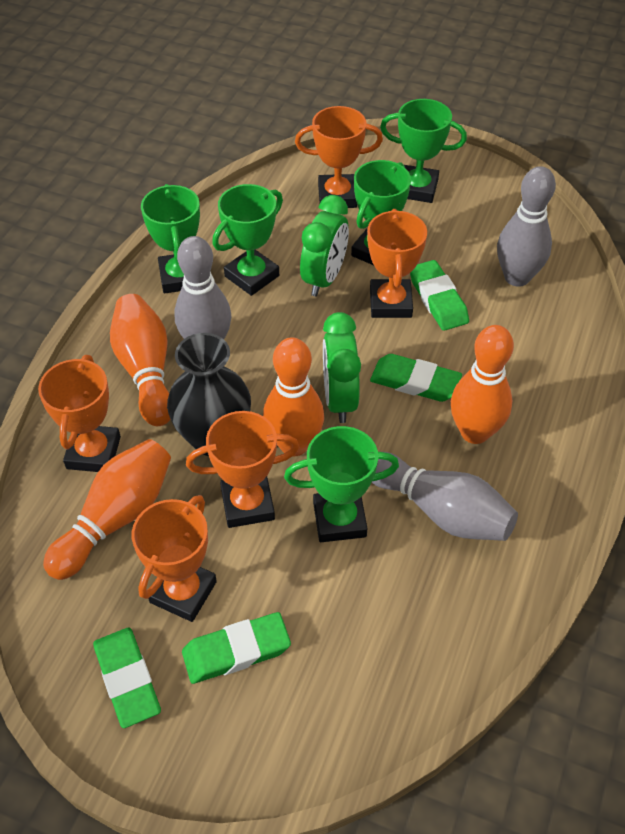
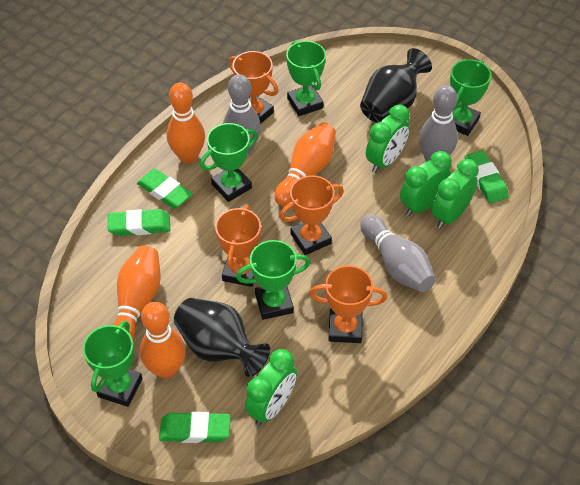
black vase: 1 -> 2
green clock: 2 -> 4
orange trophy: 5 -> 4

